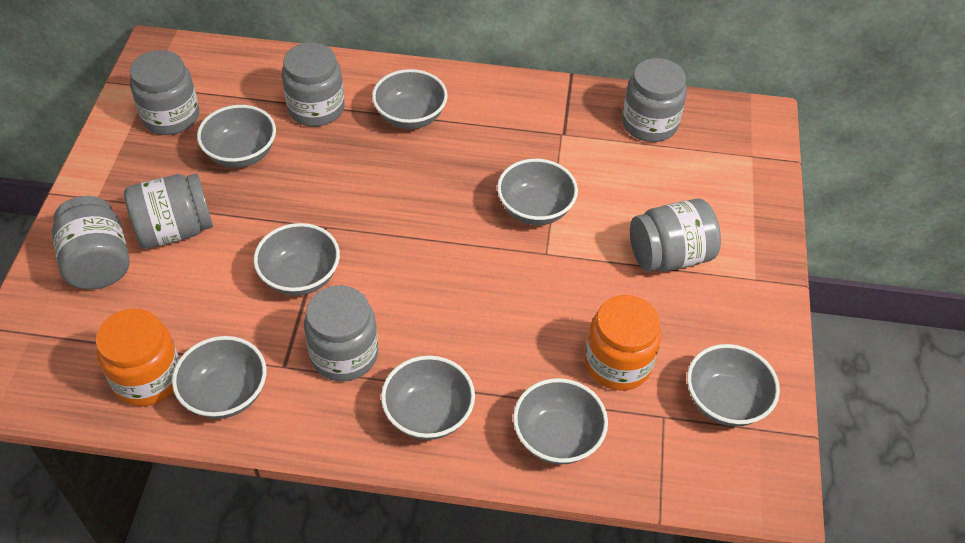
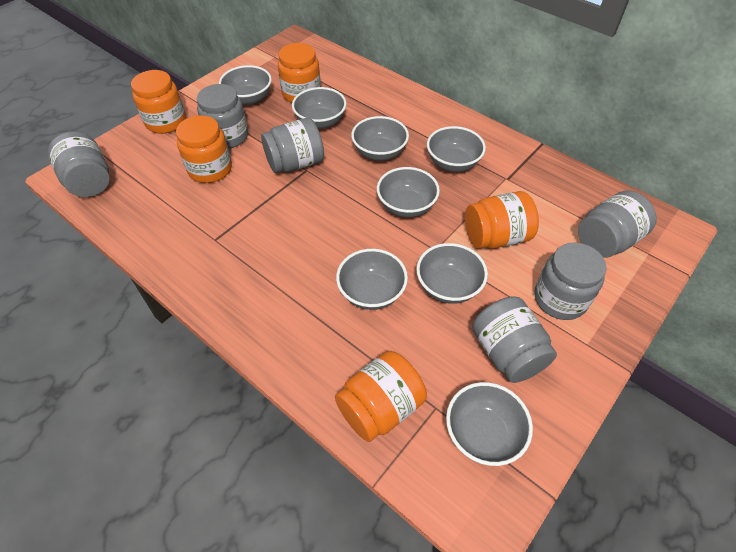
grey jar: 7 -> 6
orange jar: 2 -> 5

